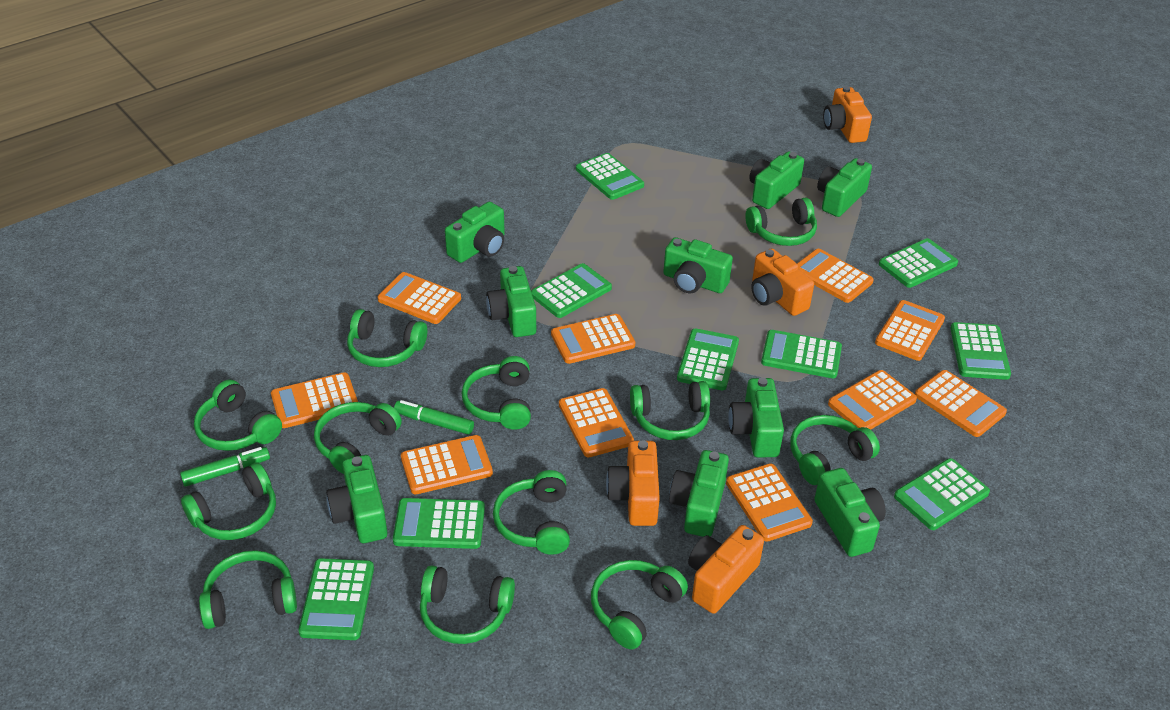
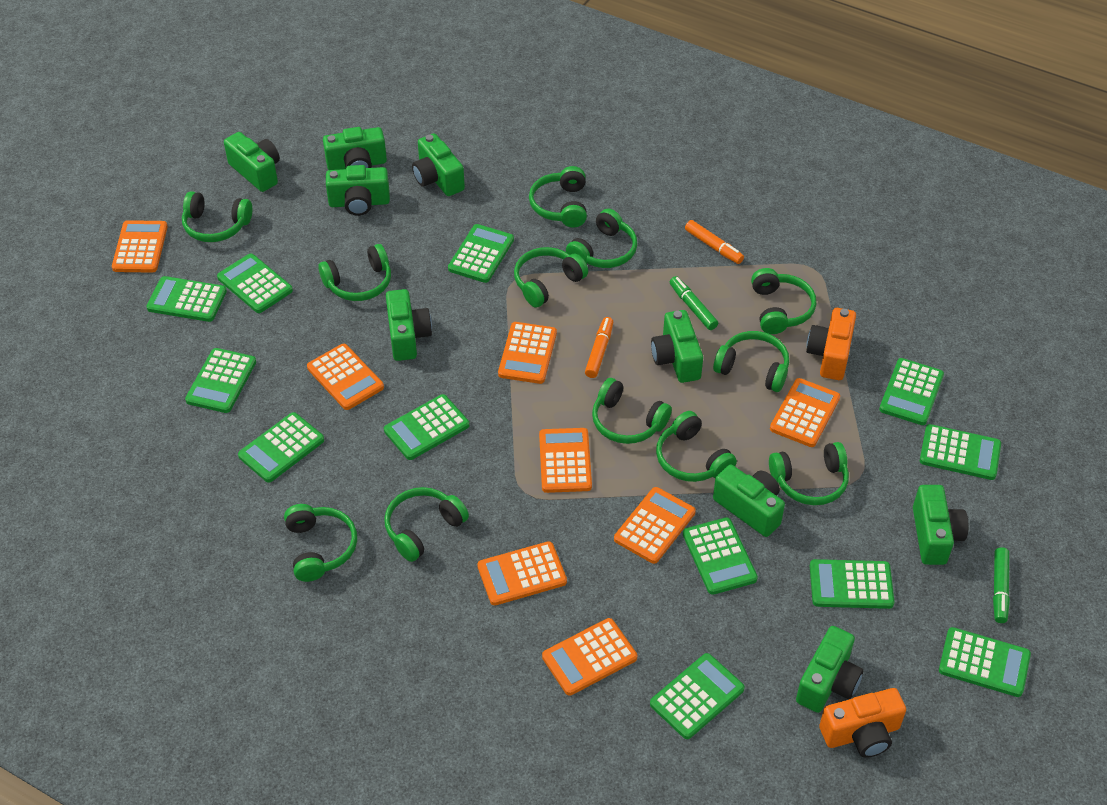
green calculator: 9 -> 12
orange calculator: 10 -> 8
orange camera: 4 -> 2
orange marker: 0 -> 2

